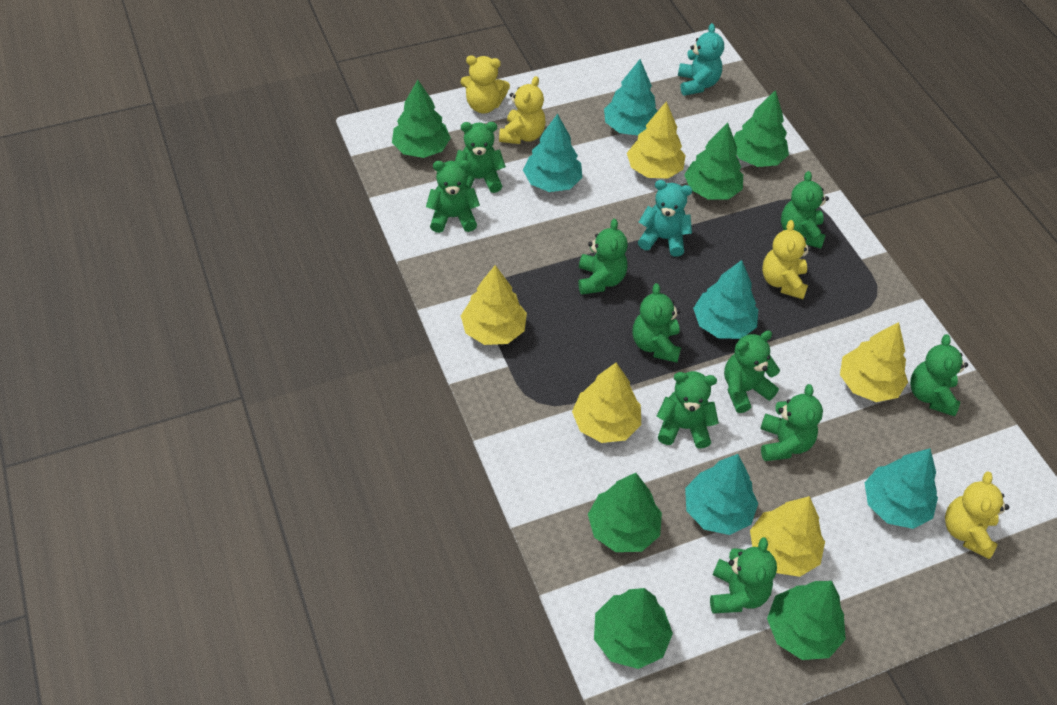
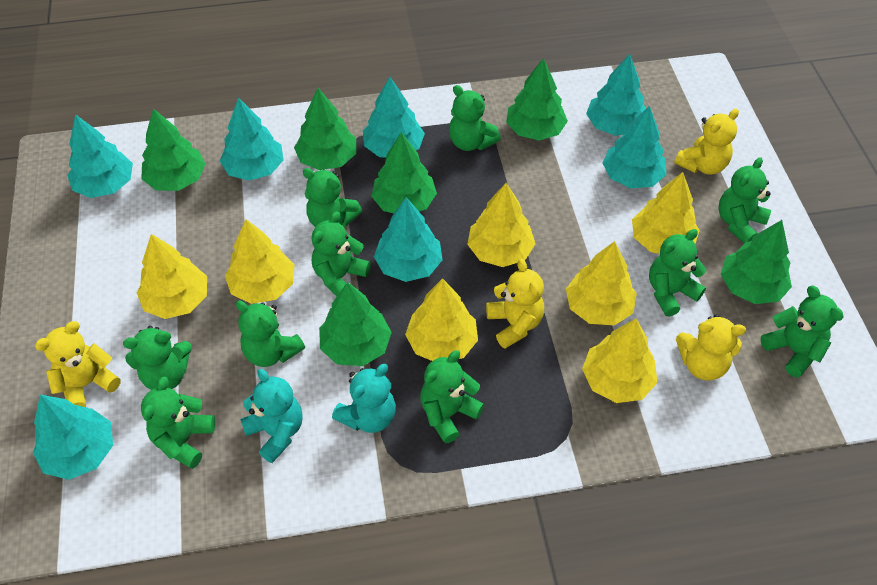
turquoise tree: 5 -> 7
yellow tree: 5 -> 7

